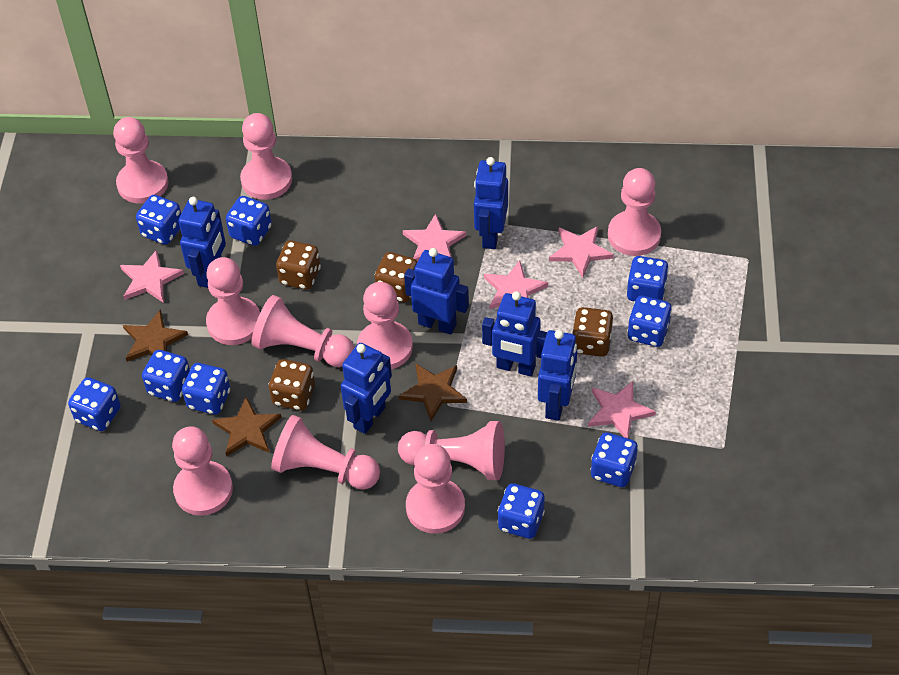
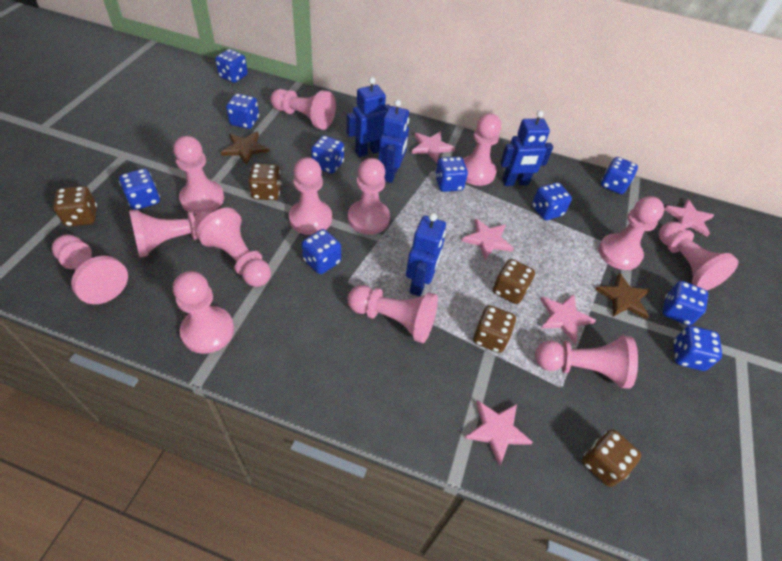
blue dice: 9 -> 10
blue robot: 6 -> 4
brown dice: 4 -> 5
brown star: 3 -> 2
pink pawn: 10 -> 13

